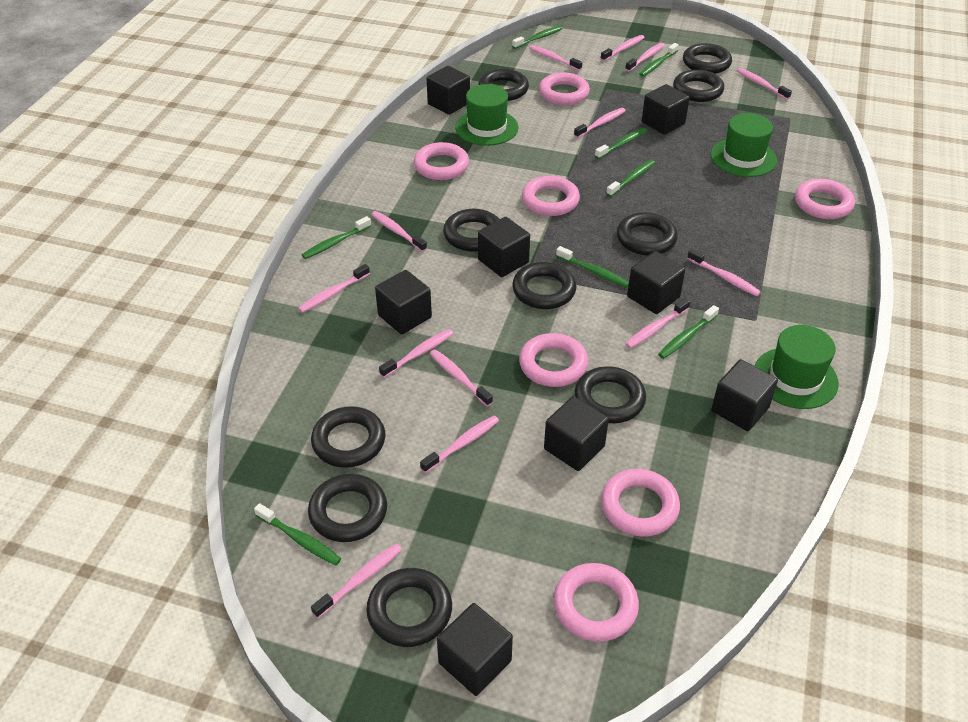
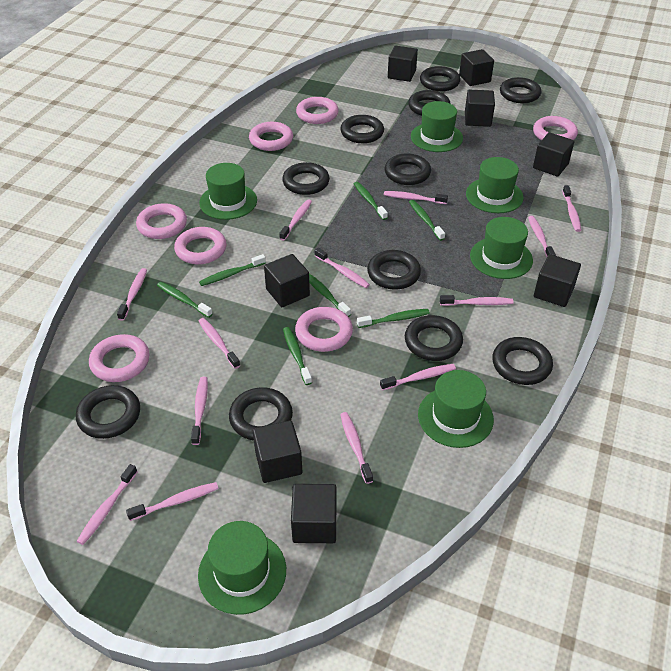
black ring: 10 -> 11
green hat: 3 -> 6
green toothbrush: 8 -> 7

